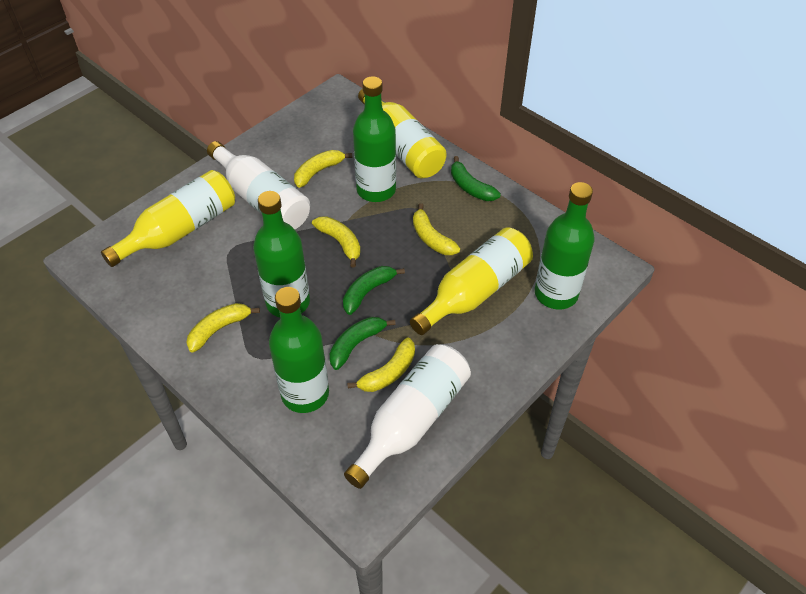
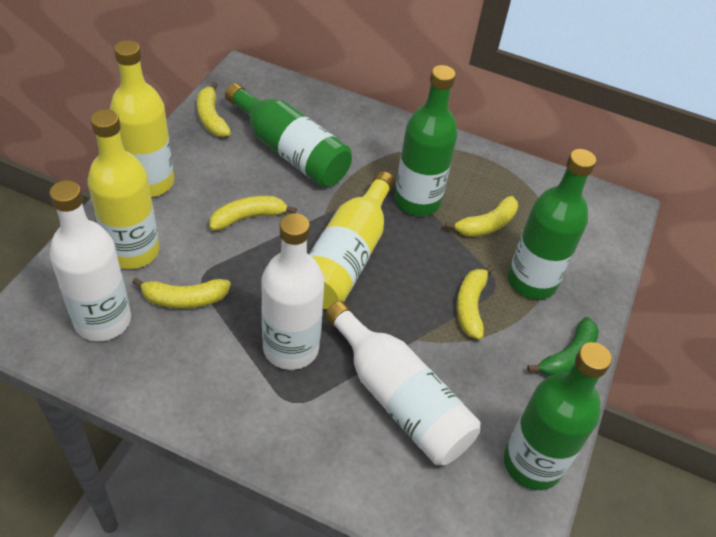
green banana: 3 -> 1
white bottle: 2 -> 3

